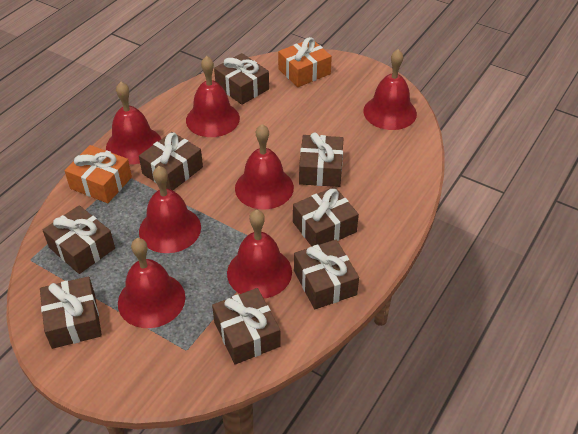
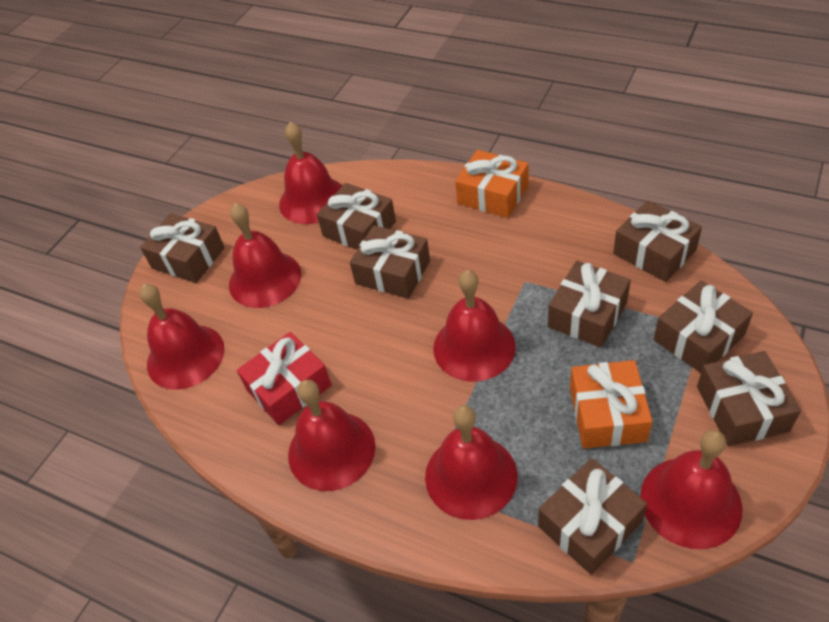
red gift: 0 -> 1

